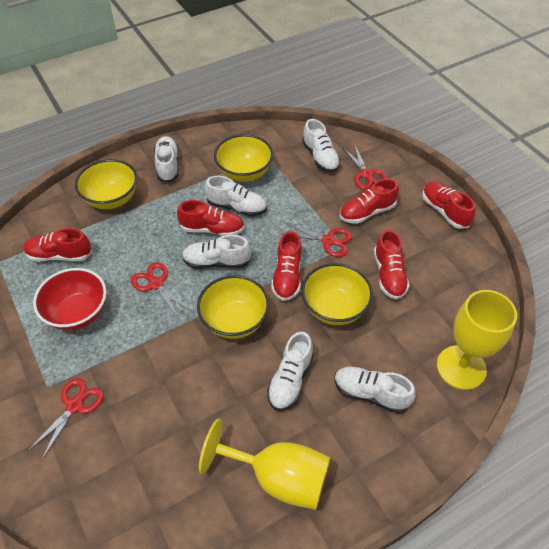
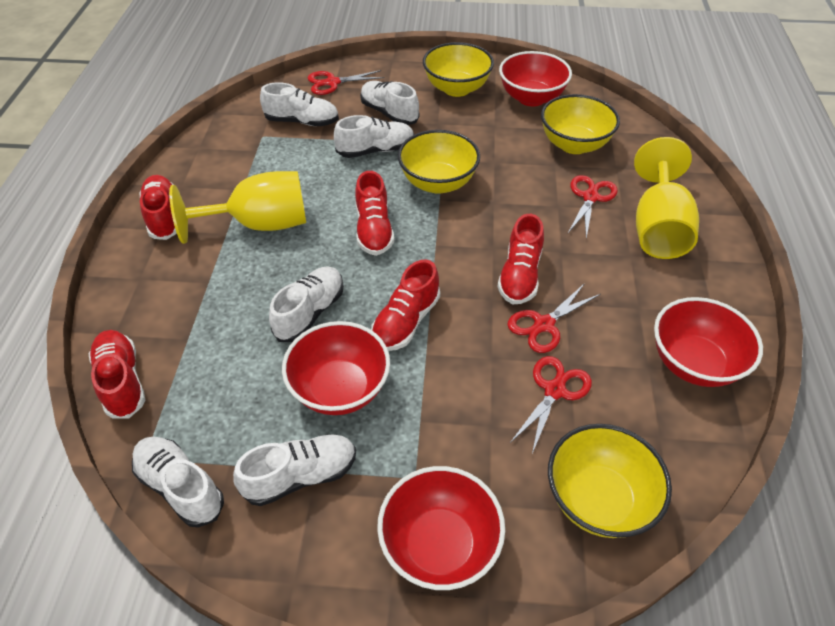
red bowl: 1 -> 4
red shoe: 6 -> 5

